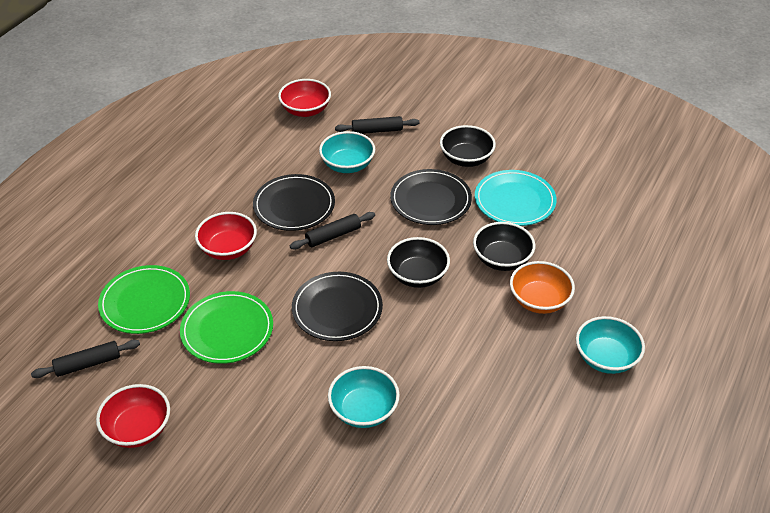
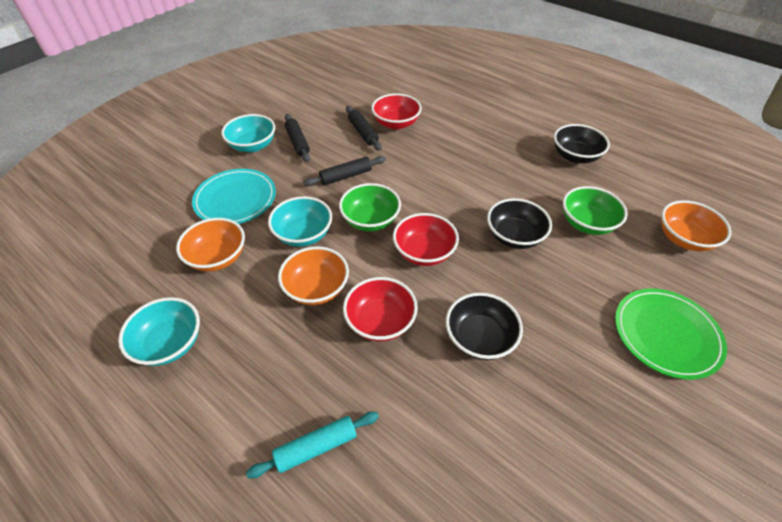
black plate: 3 -> 0
green bowl: 0 -> 2
green plate: 2 -> 1
orange bowl: 1 -> 3
turquoise rolling pin: 0 -> 1

